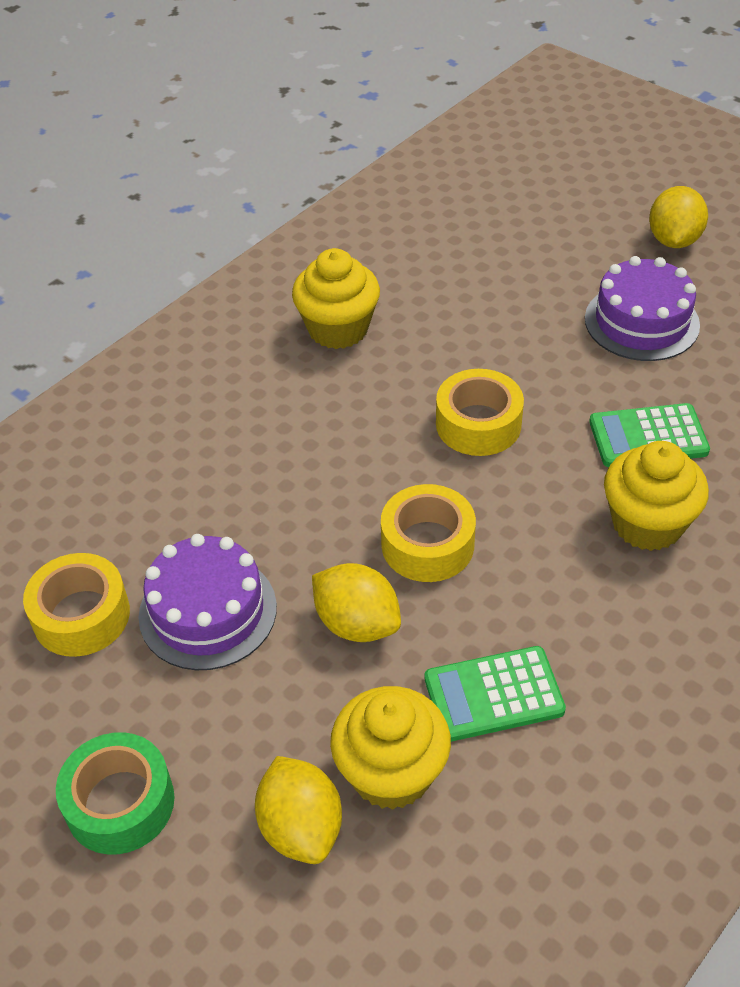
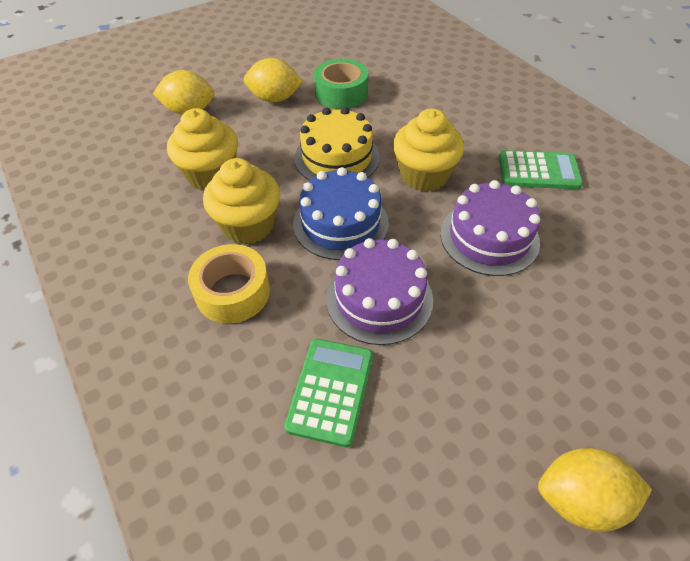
blue cake: 0 -> 1
yellow cake: 0 -> 1
yellow tape: 3 -> 1

